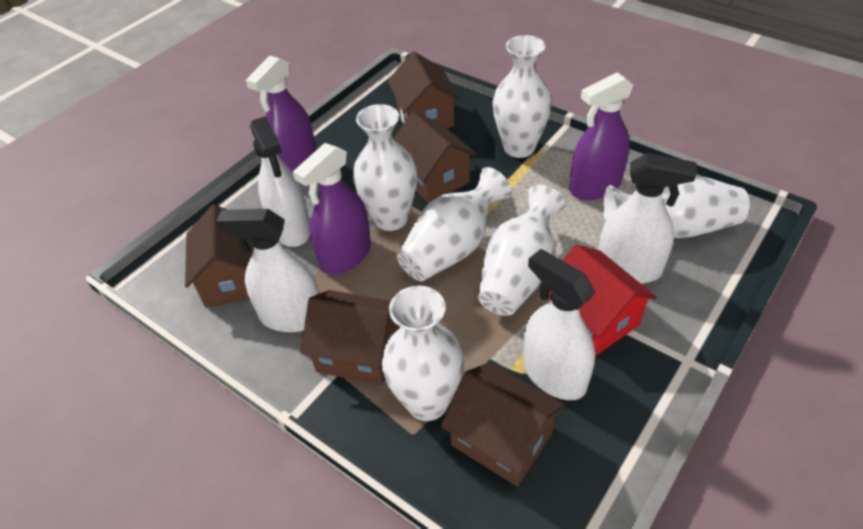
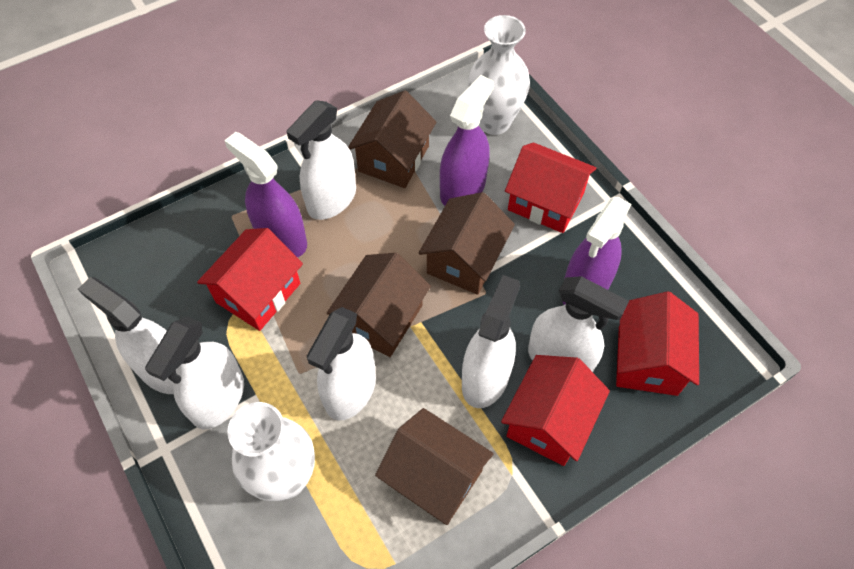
brown house: 5 -> 4
red house: 1 -> 4
white spray bottle: 4 -> 6
white vase: 6 -> 2

